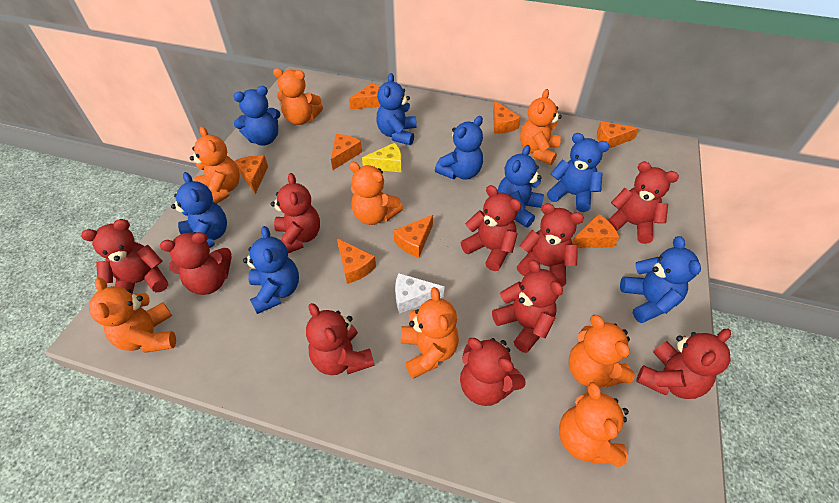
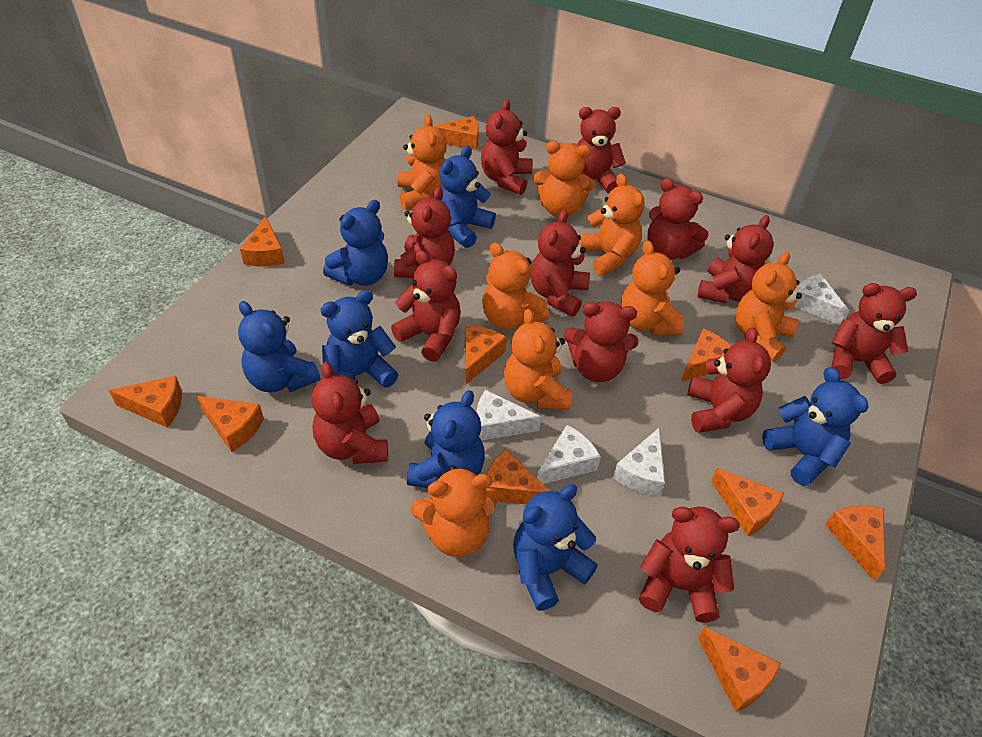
blue teddy bear: 8 -> 7
orange cheese: 8 -> 10
red teddy bear: 10 -> 12
white cheese: 1 -> 4
yellow cheese: 1 -> 0

